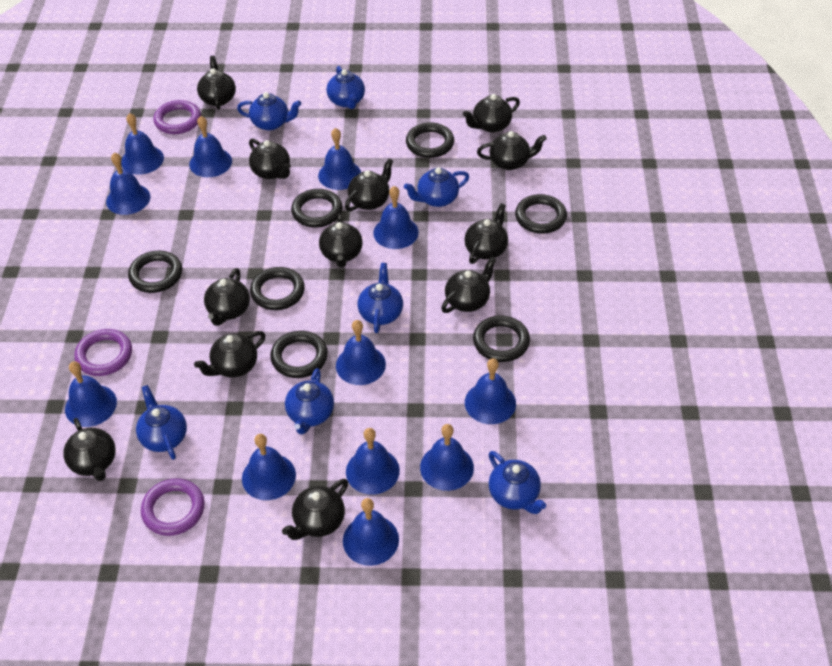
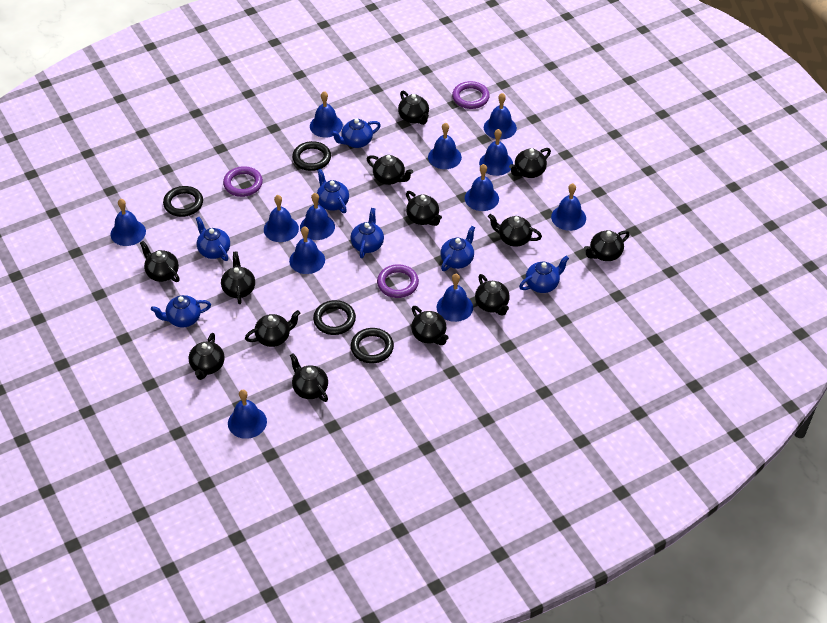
black ring: 7 -> 4
black teapot: 12 -> 13

